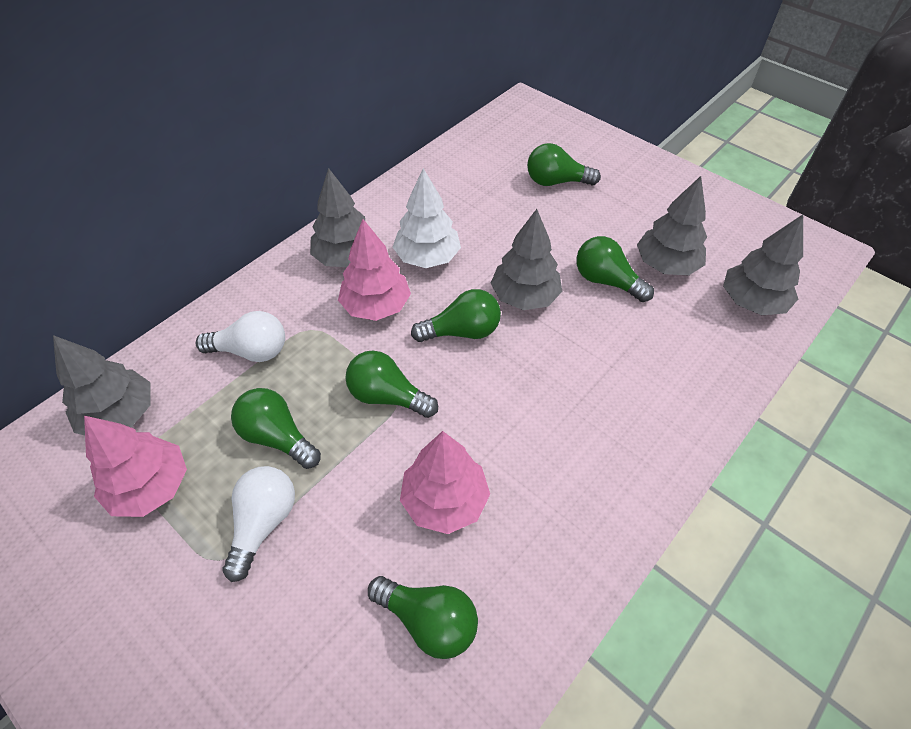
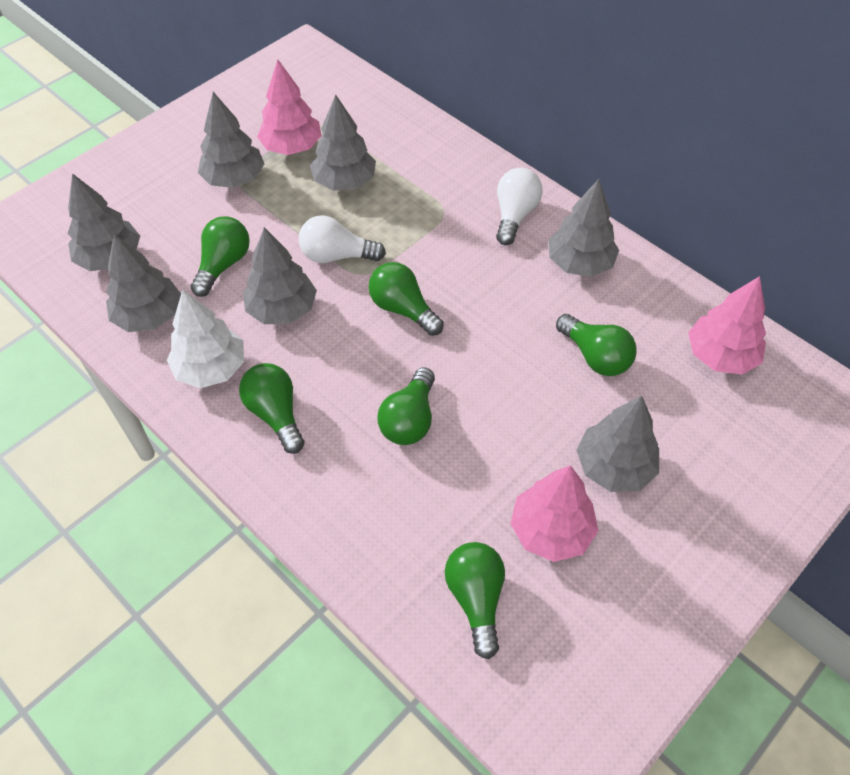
grey tree: 5 -> 7

